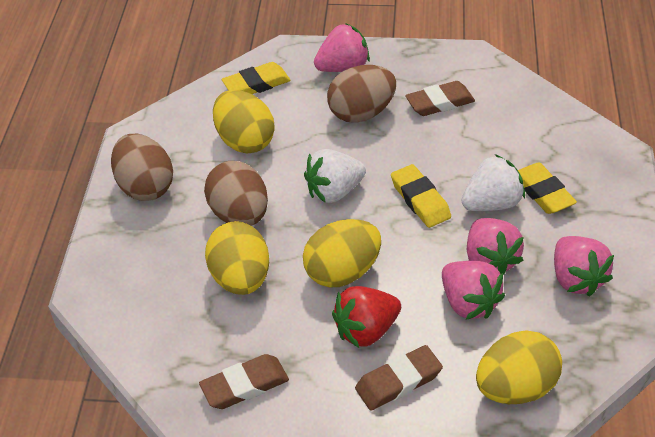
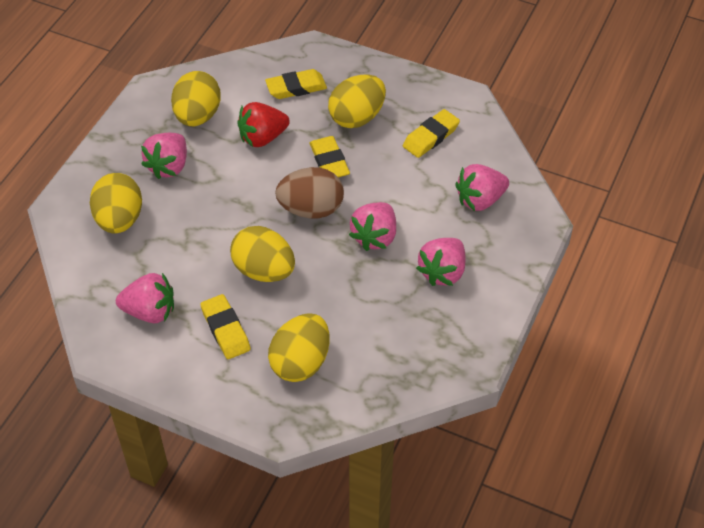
brown egg: 3 -> 1
brown eraser: 3 -> 0
pink strawberry: 4 -> 5
white strawberry: 2 -> 0
yellow egg: 4 -> 5
yellow eraser: 3 -> 4

